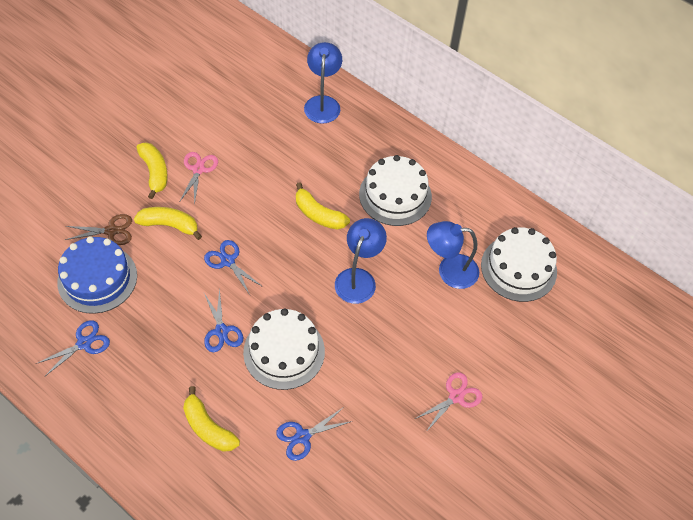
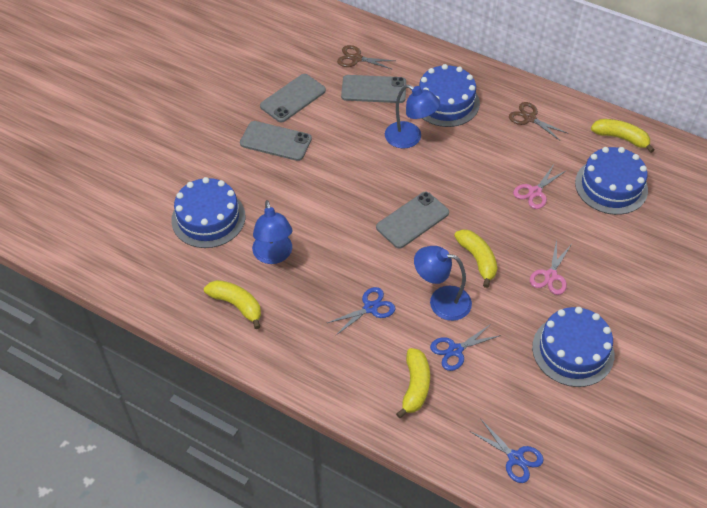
blue cake: 1 -> 4
blue scissors: 4 -> 3
brown scissors: 1 -> 2
grey phone: 0 -> 4
white cake: 3 -> 0

